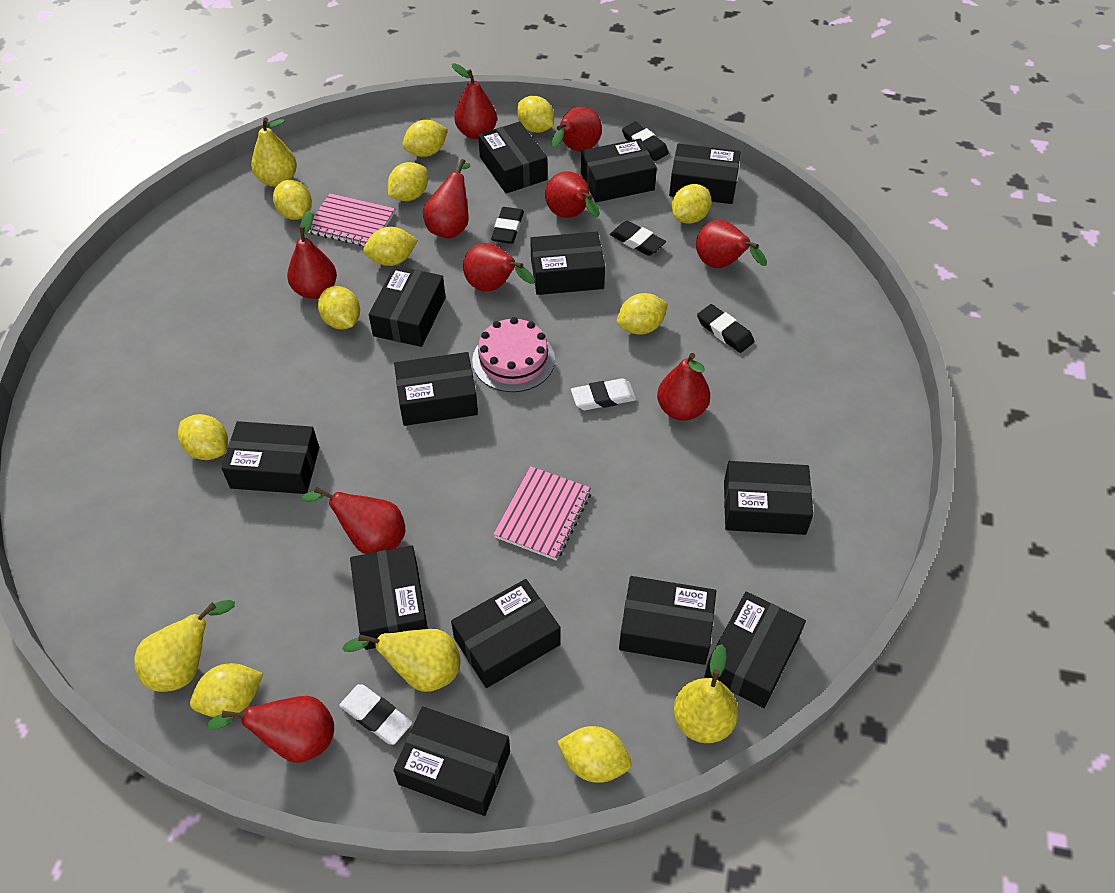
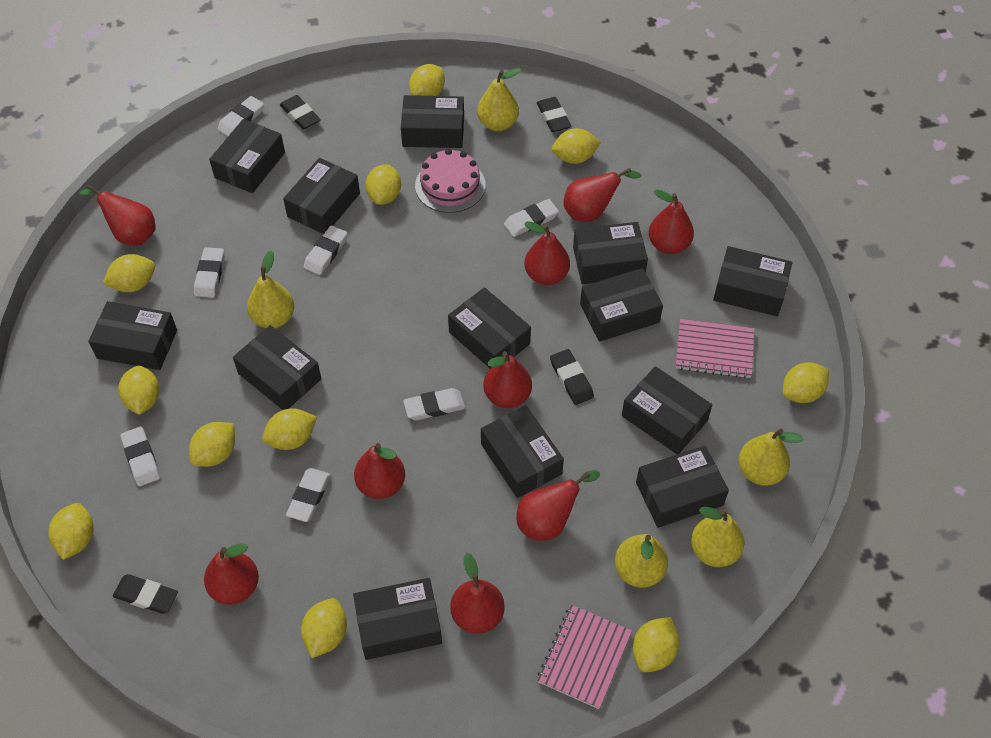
red pear: 10 -> 9
white eraser: 2 -> 7
yellow pear: 4 -> 5

